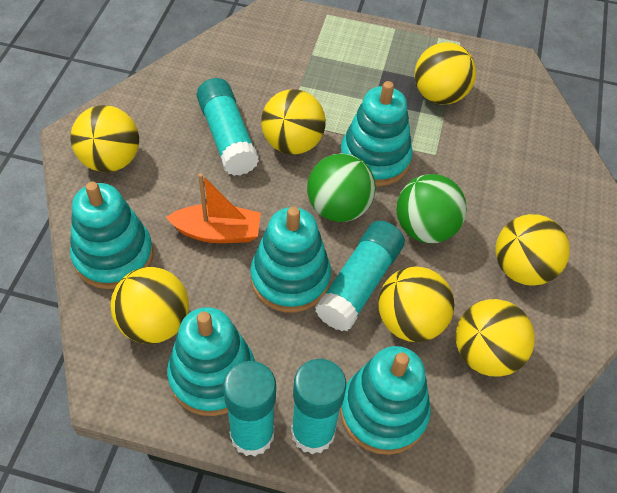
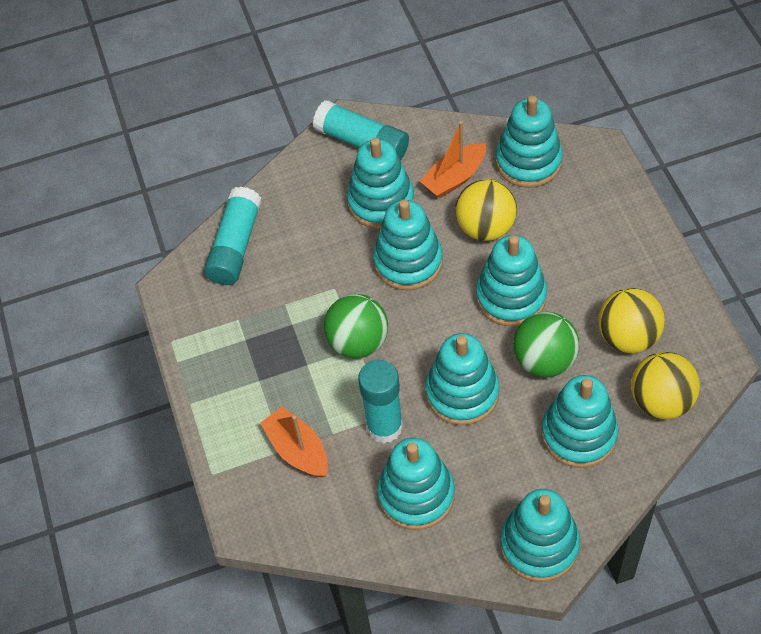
orange boat: 1 -> 2
turquoise glue stick: 4 -> 3
turquoise stacking toy: 5 -> 8
yellow ball: 7 -> 3

